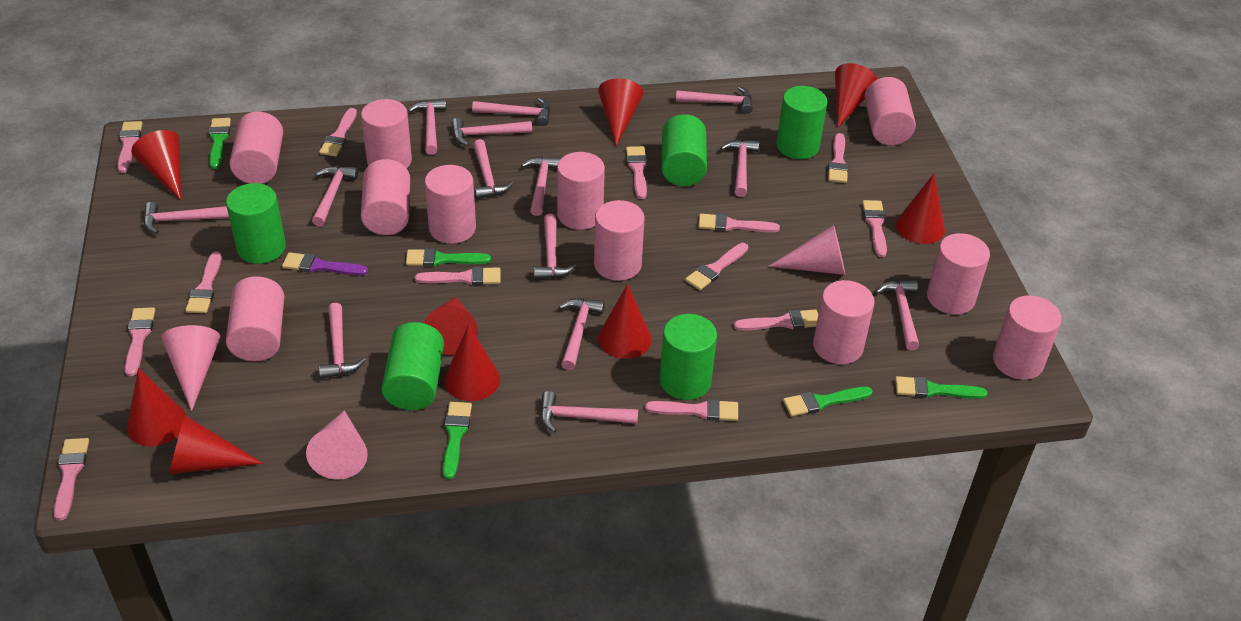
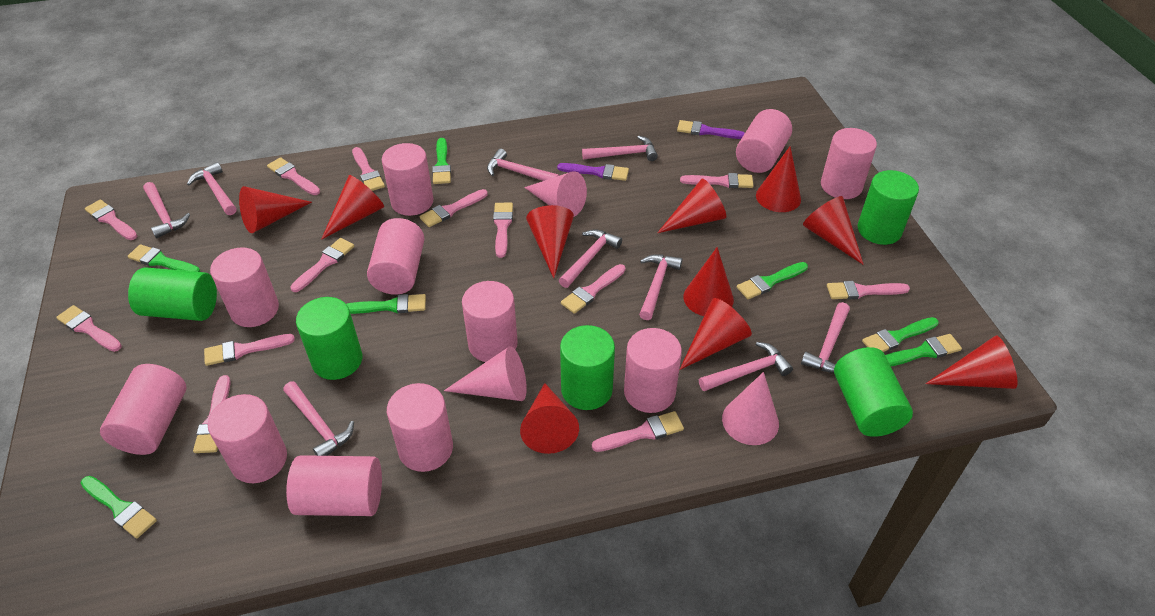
green brush: 5 -> 7
pink hammer: 14 -> 9
purple brush: 1 -> 2
red cone: 9 -> 10

